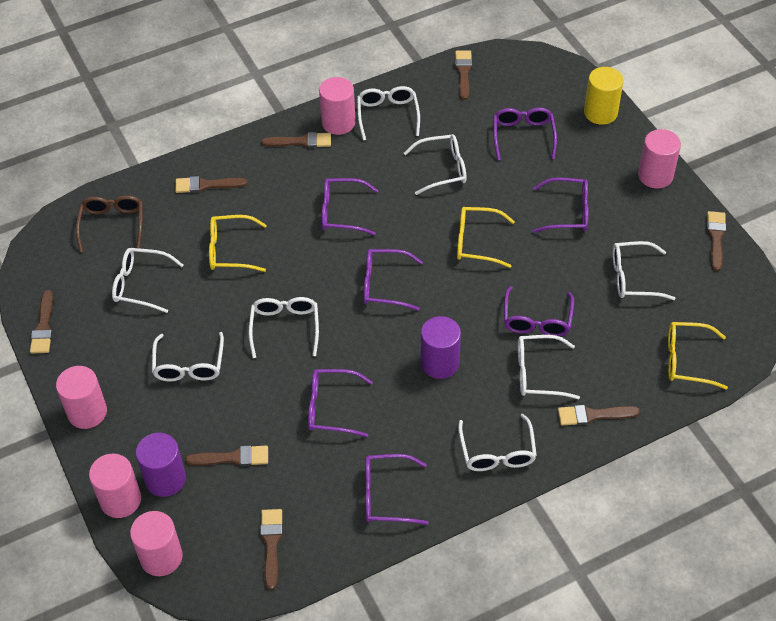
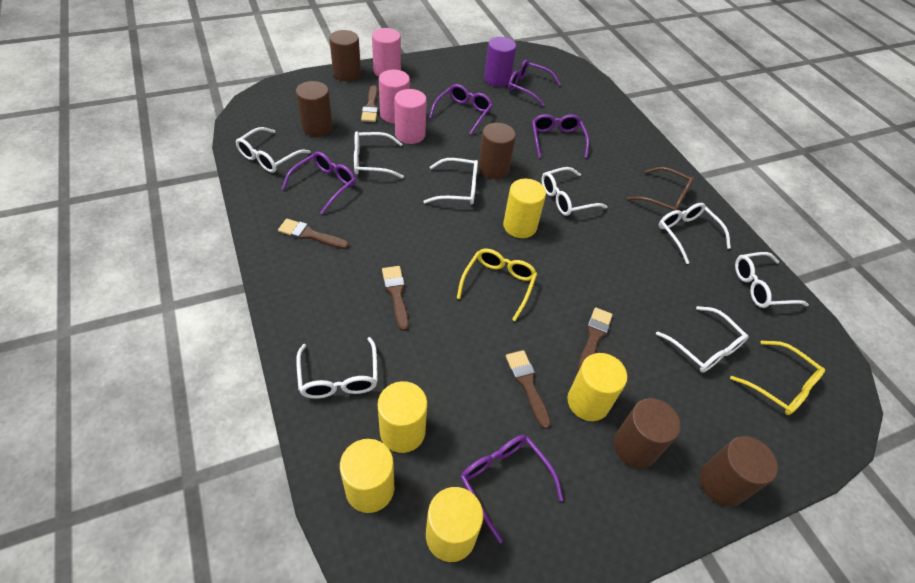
brown brush: 8 -> 5
brown cylinder: 0 -> 5
pink cylinder: 5 -> 3
purple cylinder: 2 -> 1
purple glasses: 7 -> 5
yellow cylinder: 1 -> 5
yellow glasses: 3 -> 2

